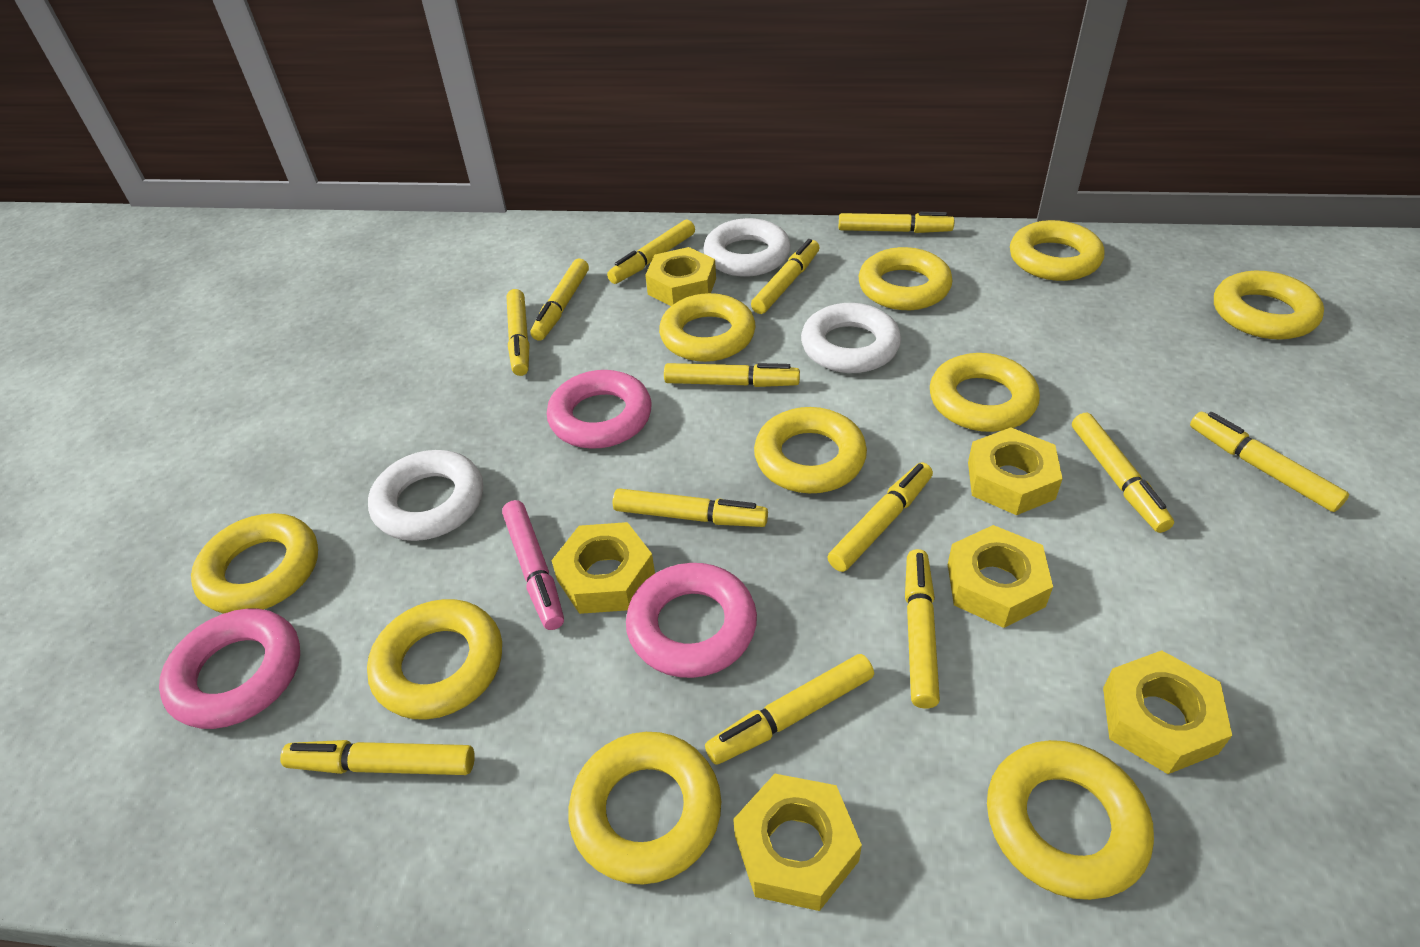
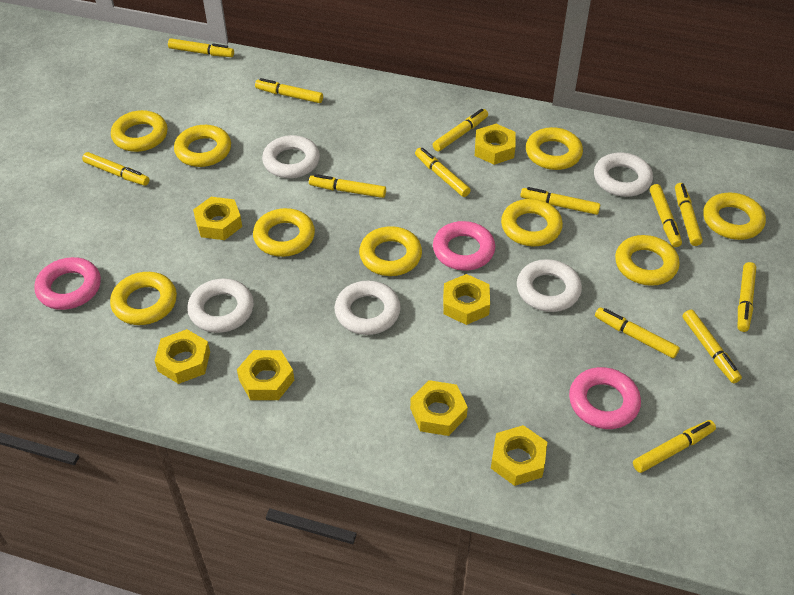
pink marker: 1 -> 0
white ring: 3 -> 5
yellow nut: 6 -> 7
yellow ring: 10 -> 9

